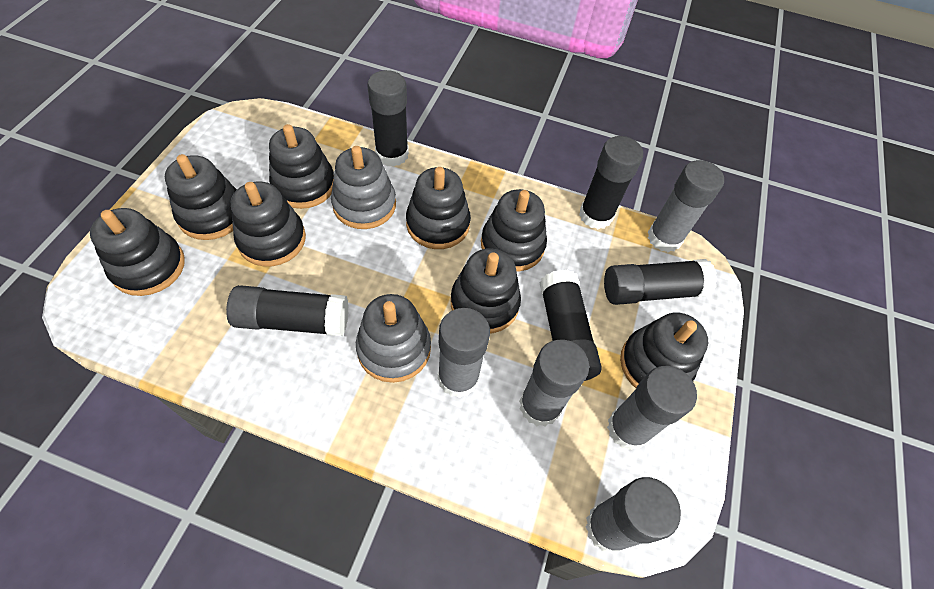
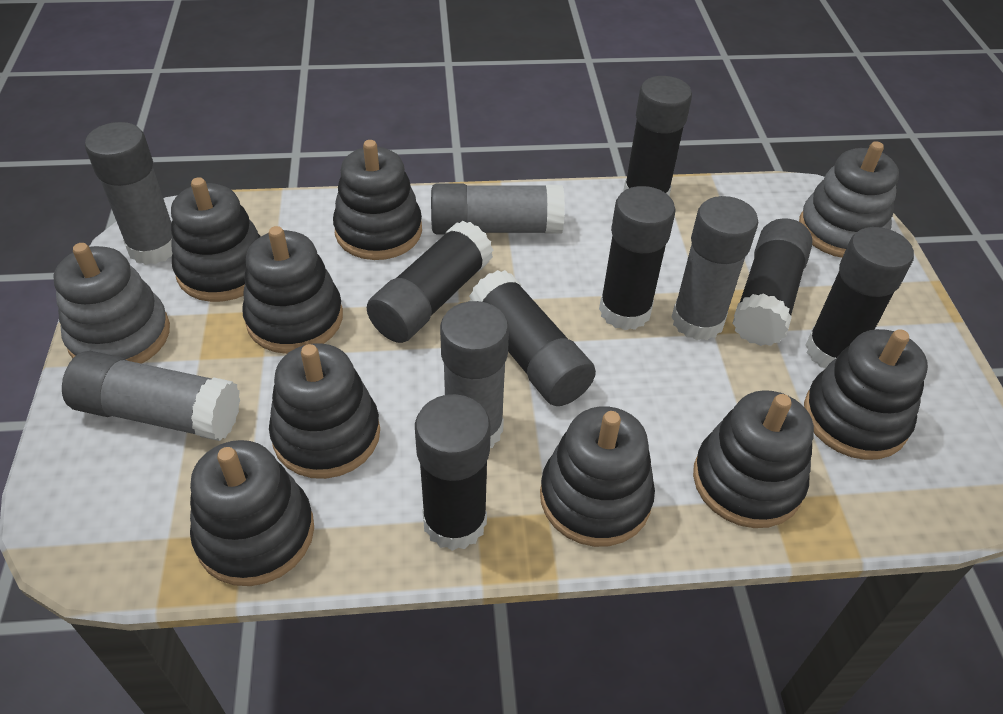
black glue stick: 5 -> 7

